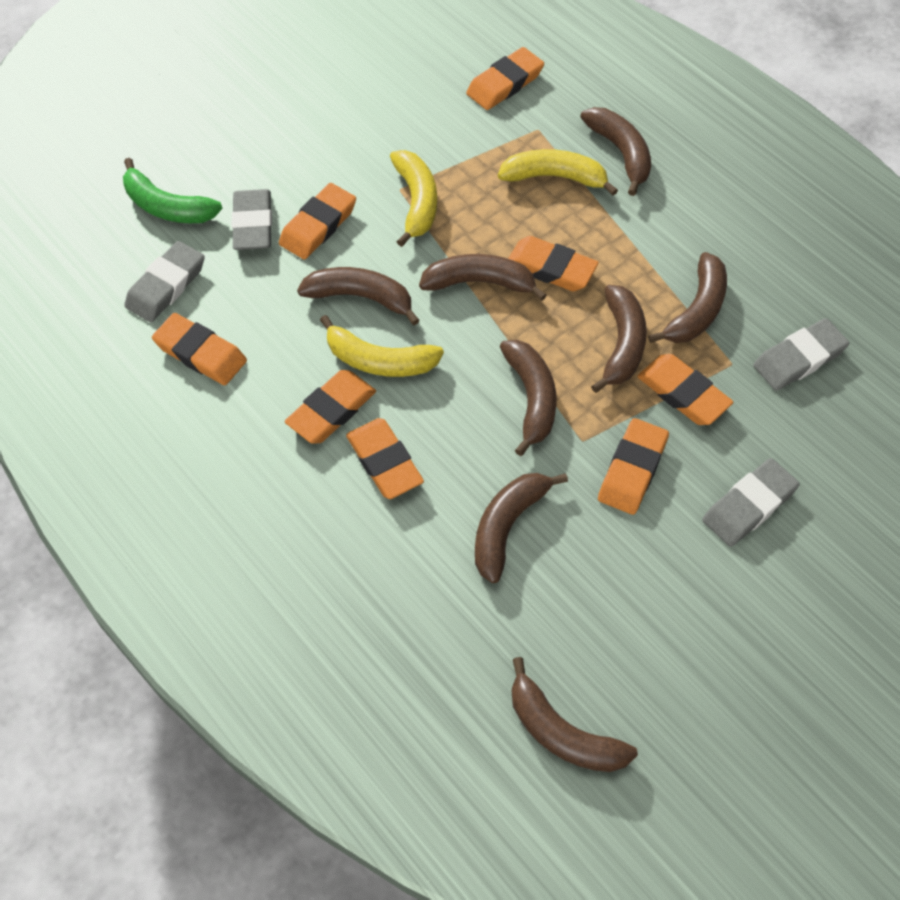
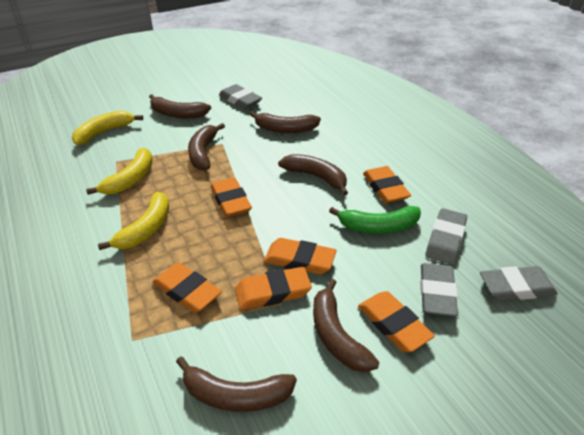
brown banana: 8 -> 6
orange eraser: 8 -> 6

